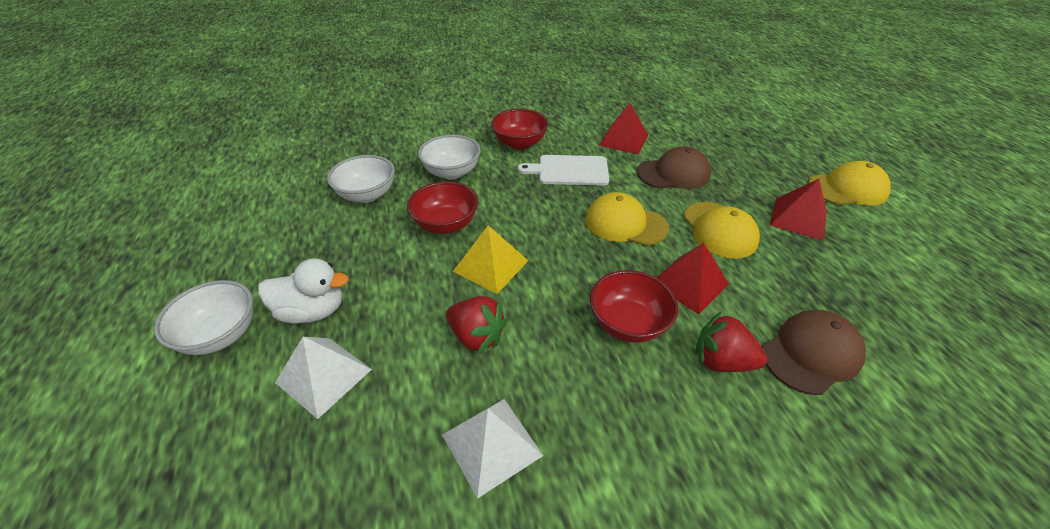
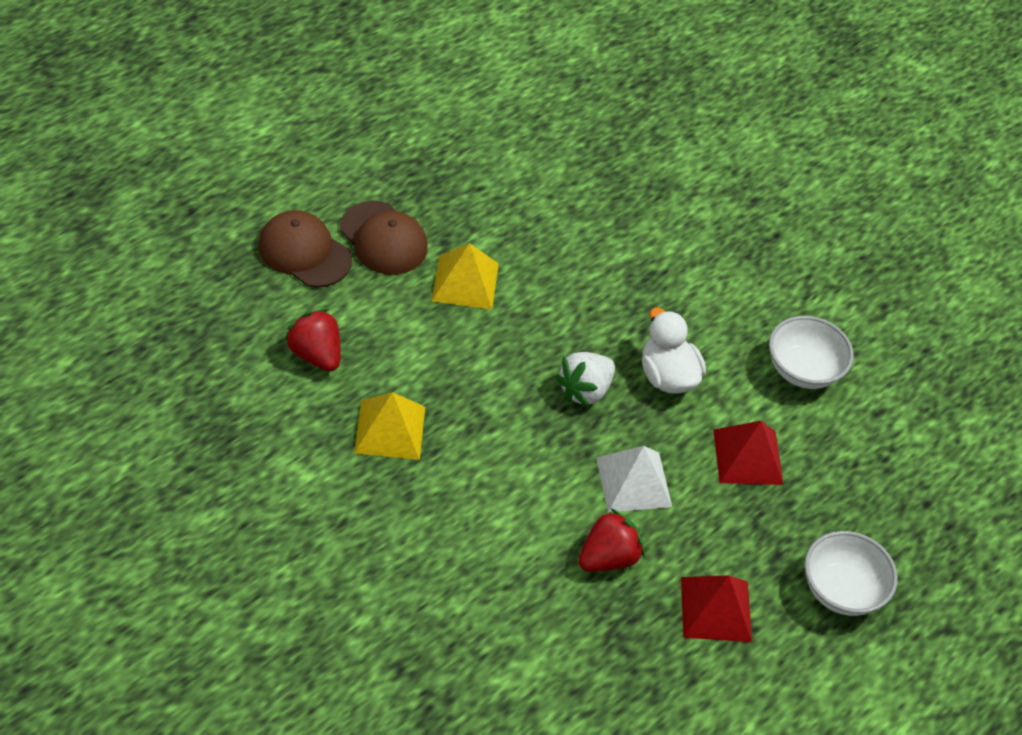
red bowl: 3 -> 0
red pyramid: 3 -> 2
white bowl: 3 -> 2
white cutting board: 1 -> 0
white pyramid: 2 -> 1
white strawberry: 0 -> 1
yellow cap: 3 -> 0
yellow pyramid: 1 -> 2

